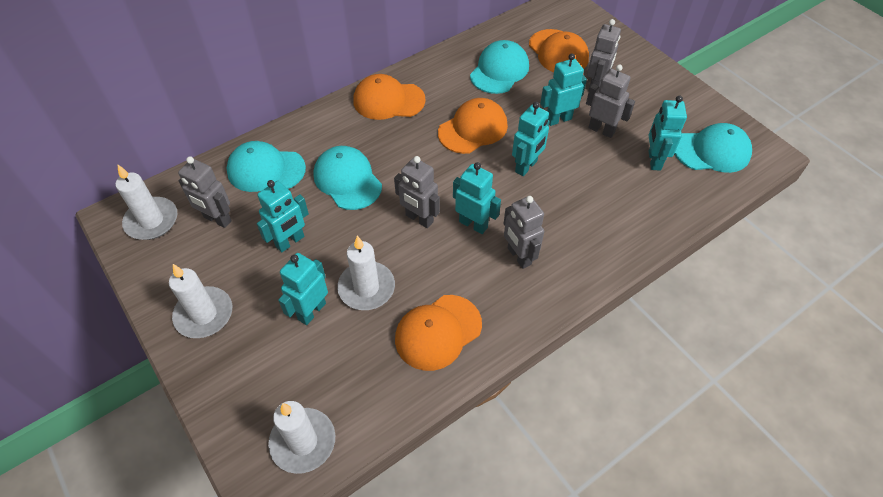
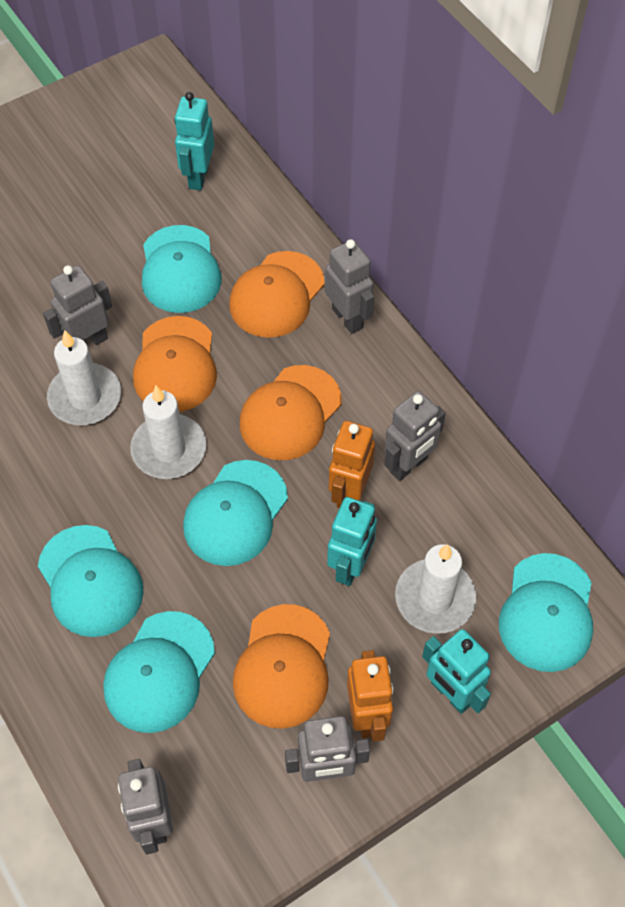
orange robot: 0 -> 2
turquoise cap: 4 -> 5
turquoise robot: 6 -> 3
white candle: 4 -> 3

